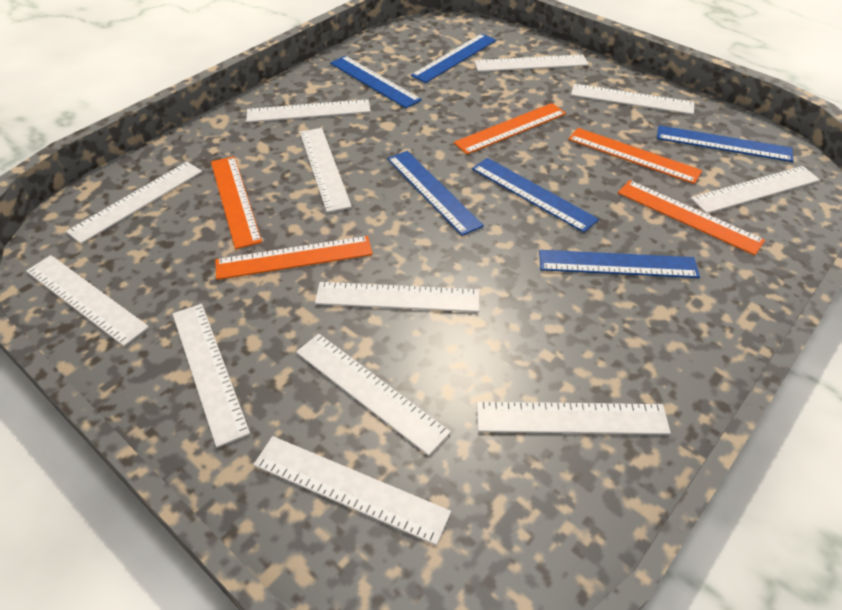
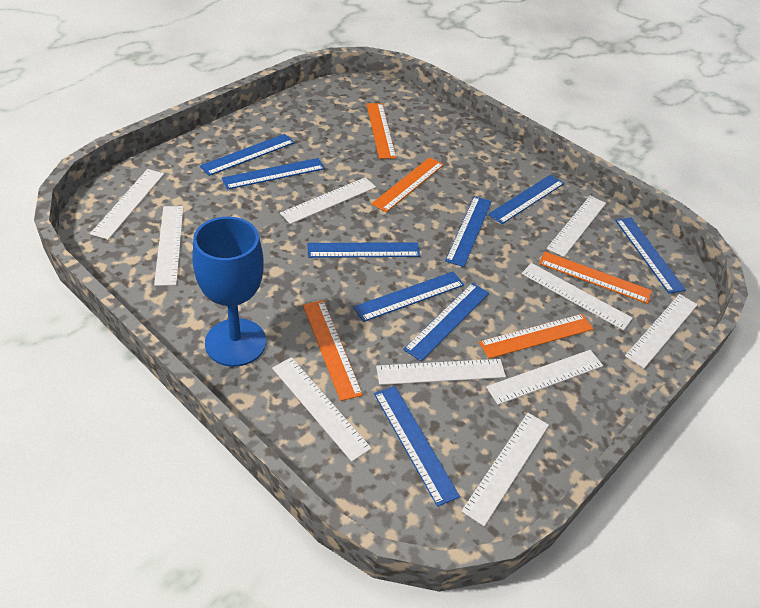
blue goblet: 0 -> 1
blue ruler: 6 -> 9
white ruler: 12 -> 10

